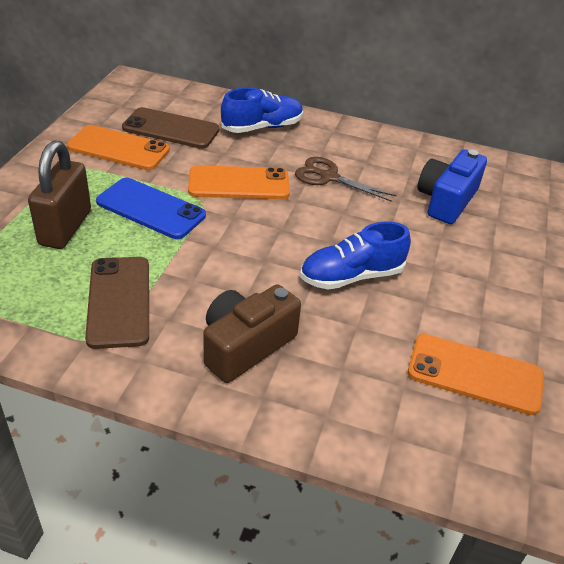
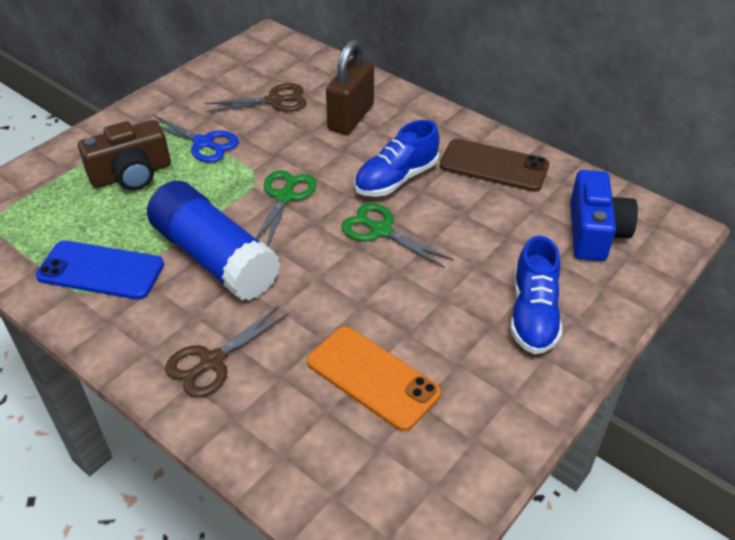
blue glue stick: 0 -> 1
blue scissors: 0 -> 1
brown phone: 2 -> 1
brown scissors: 1 -> 2
green scissors: 0 -> 2
orange phone: 3 -> 1

